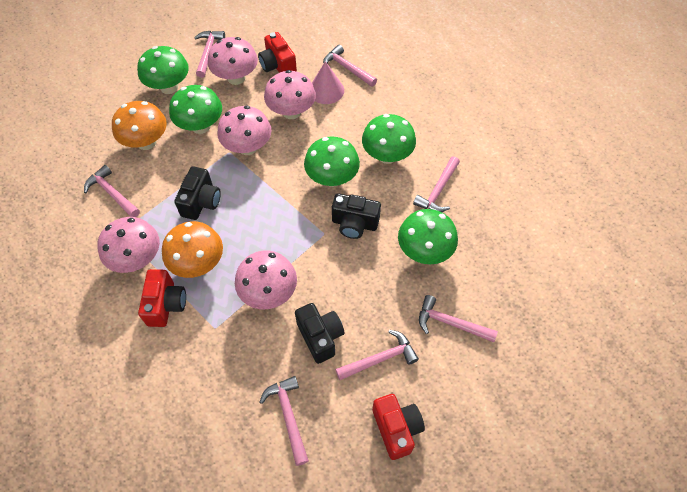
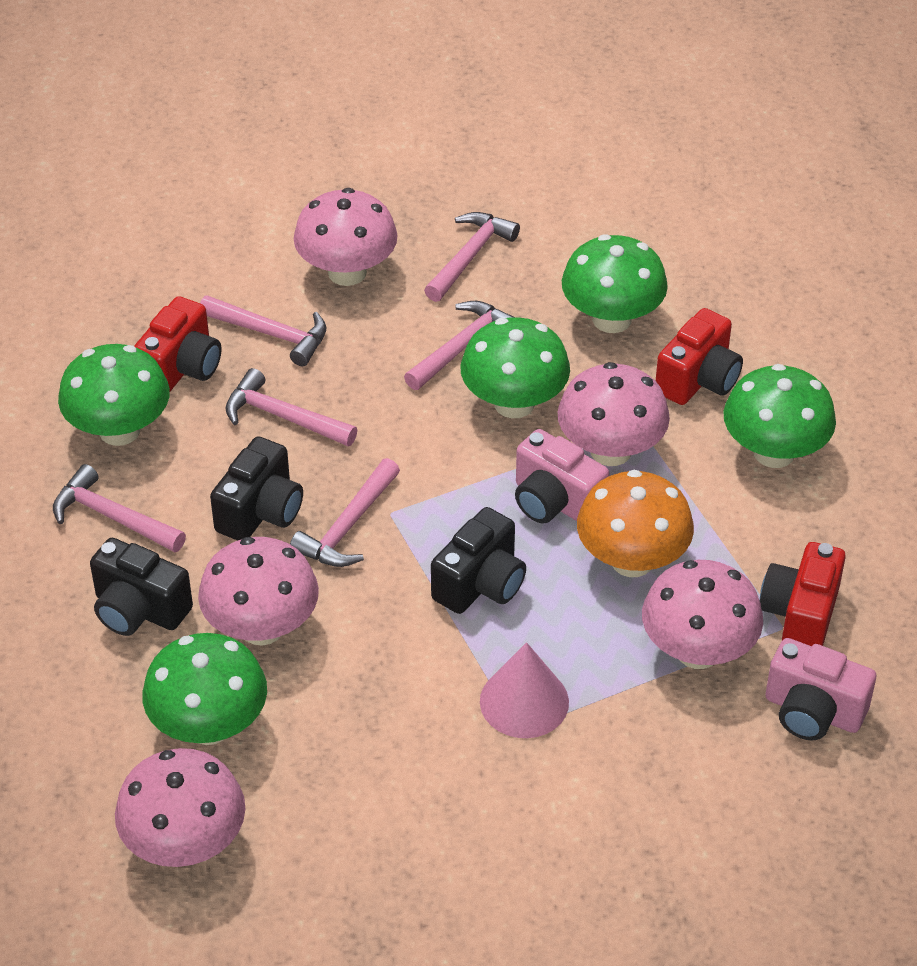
orange mushroom: 2 -> 1
pink camera: 0 -> 2
pink hammer: 7 -> 6

